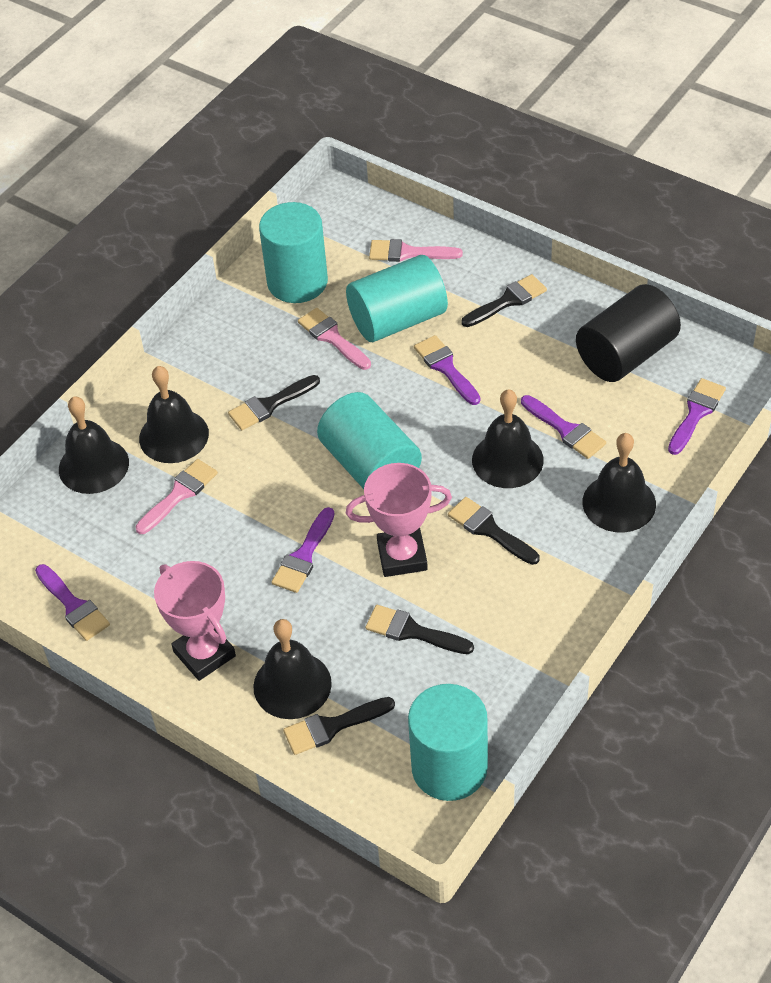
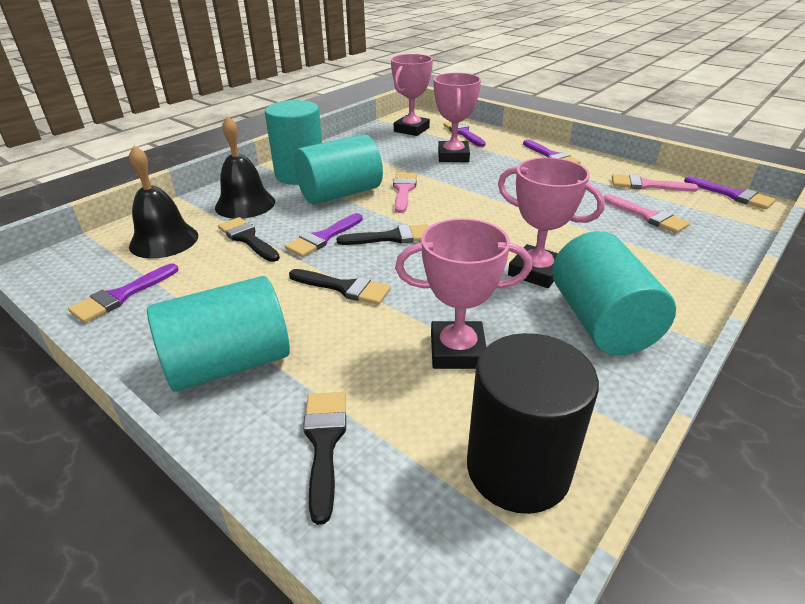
black bell: 5 -> 2
black brush: 5 -> 4
pink trophy: 2 -> 4

